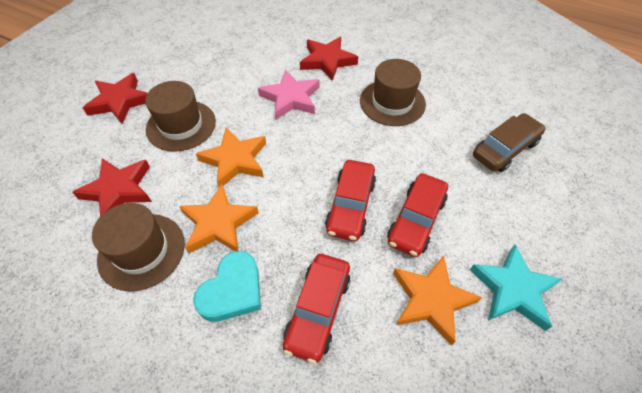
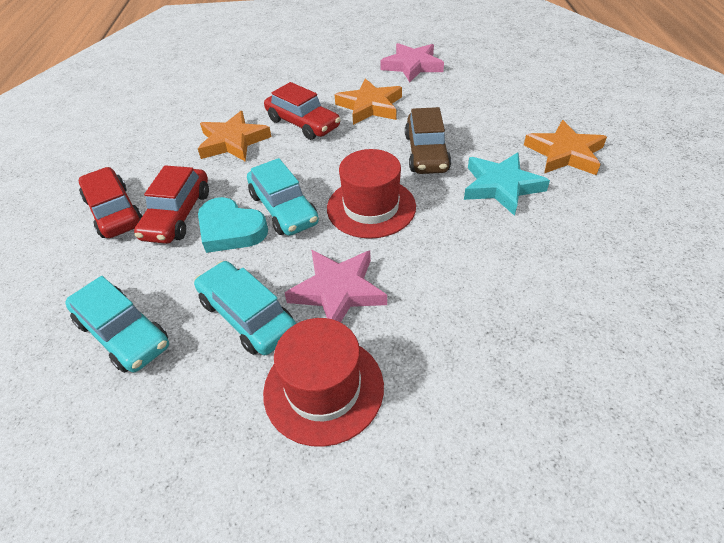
brown hat: 3 -> 0
pink star: 1 -> 2
red hat: 0 -> 2
red star: 3 -> 0
turquoise car: 0 -> 3

